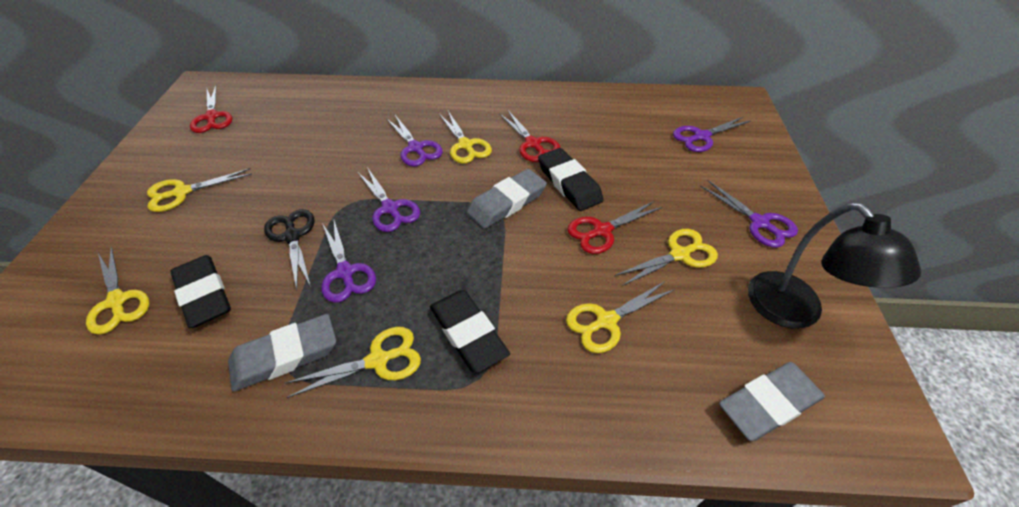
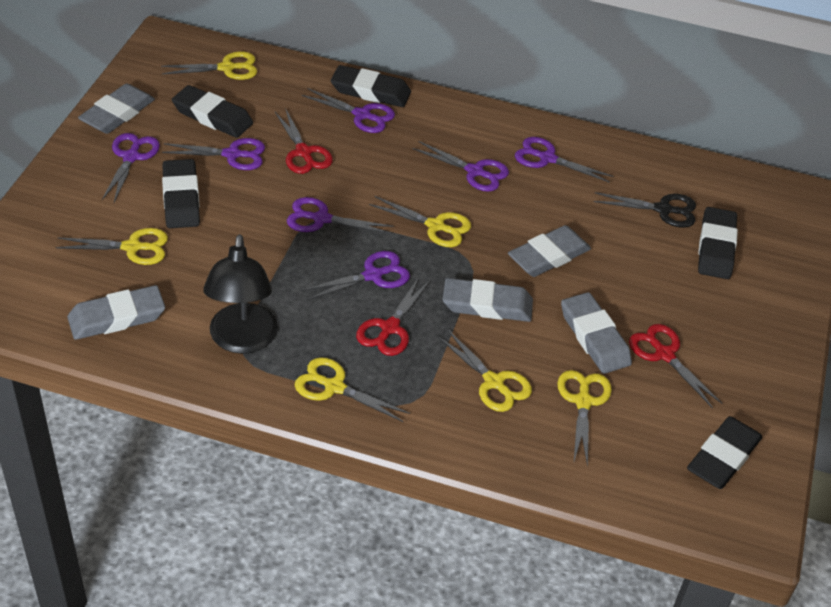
black eraser: 3 -> 5
grey eraser: 3 -> 5
purple scissors: 5 -> 7

